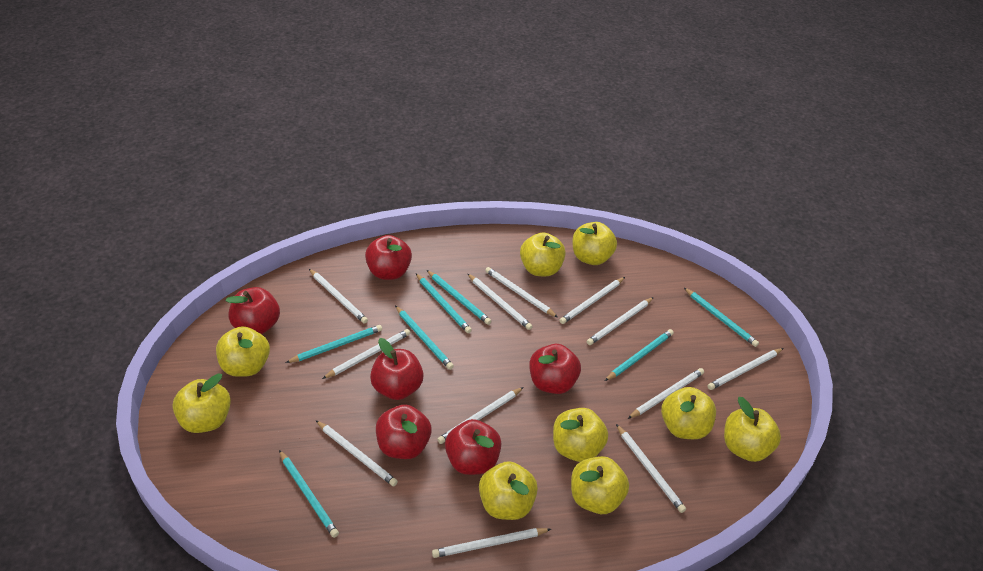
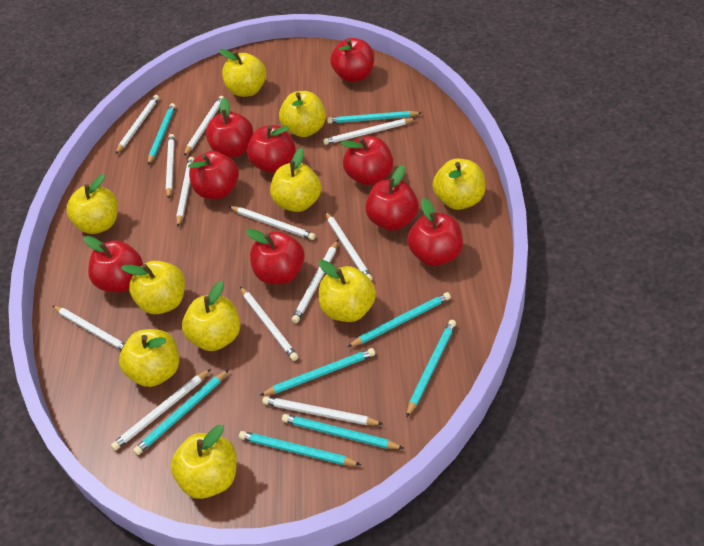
red apple: 6 -> 9
turquoise pencil: 7 -> 8
yellow apple: 9 -> 10

